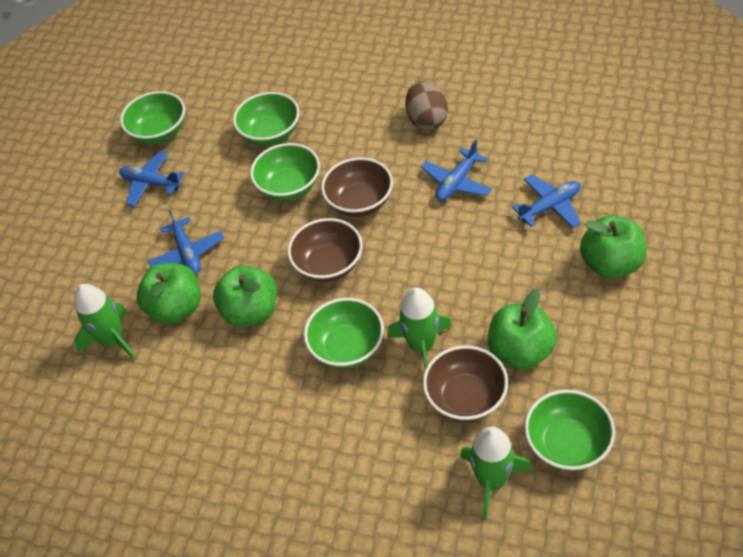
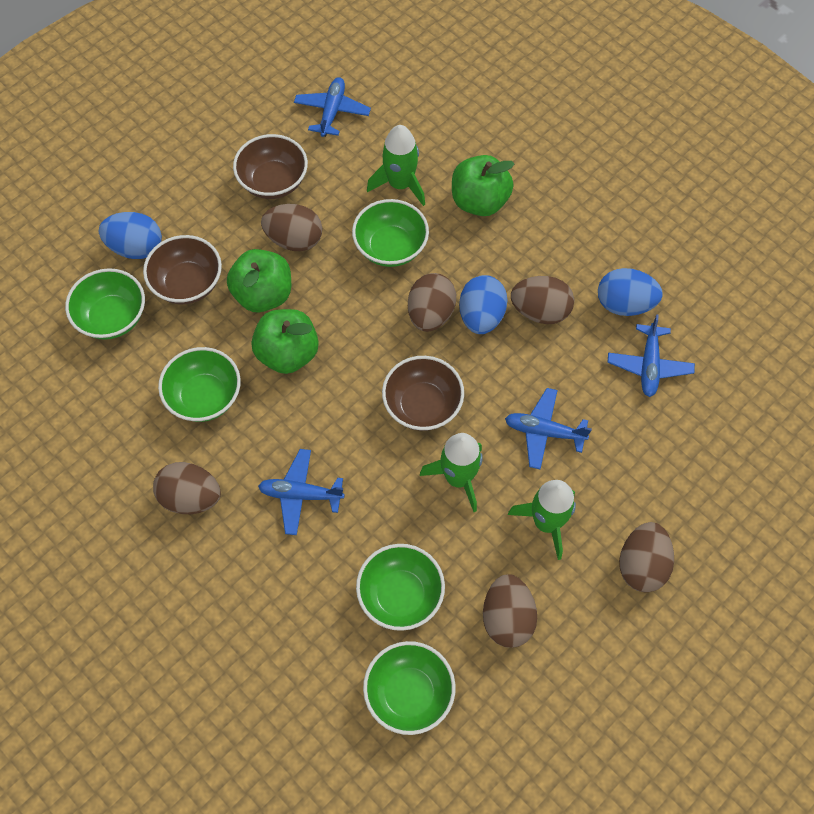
blue egg: 0 -> 3
brown egg: 1 -> 6
green apple: 4 -> 3

